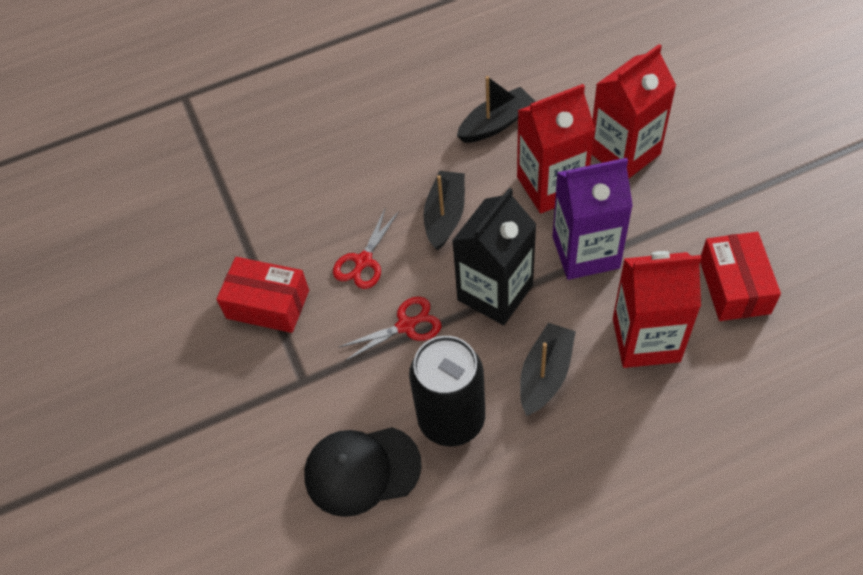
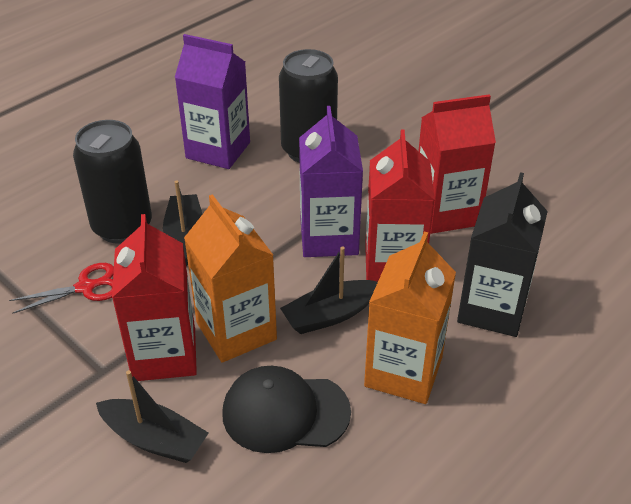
black can: 1 -> 2
orange carton: 0 -> 2
purple carton: 1 -> 2
red box: 2 -> 0
red scissors: 2 -> 1

